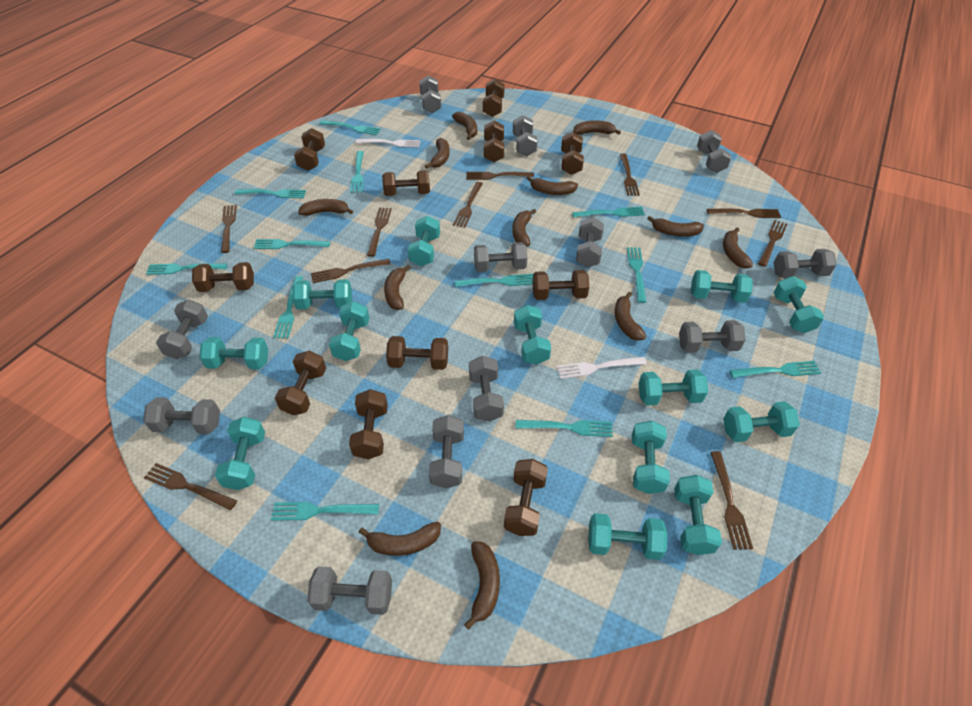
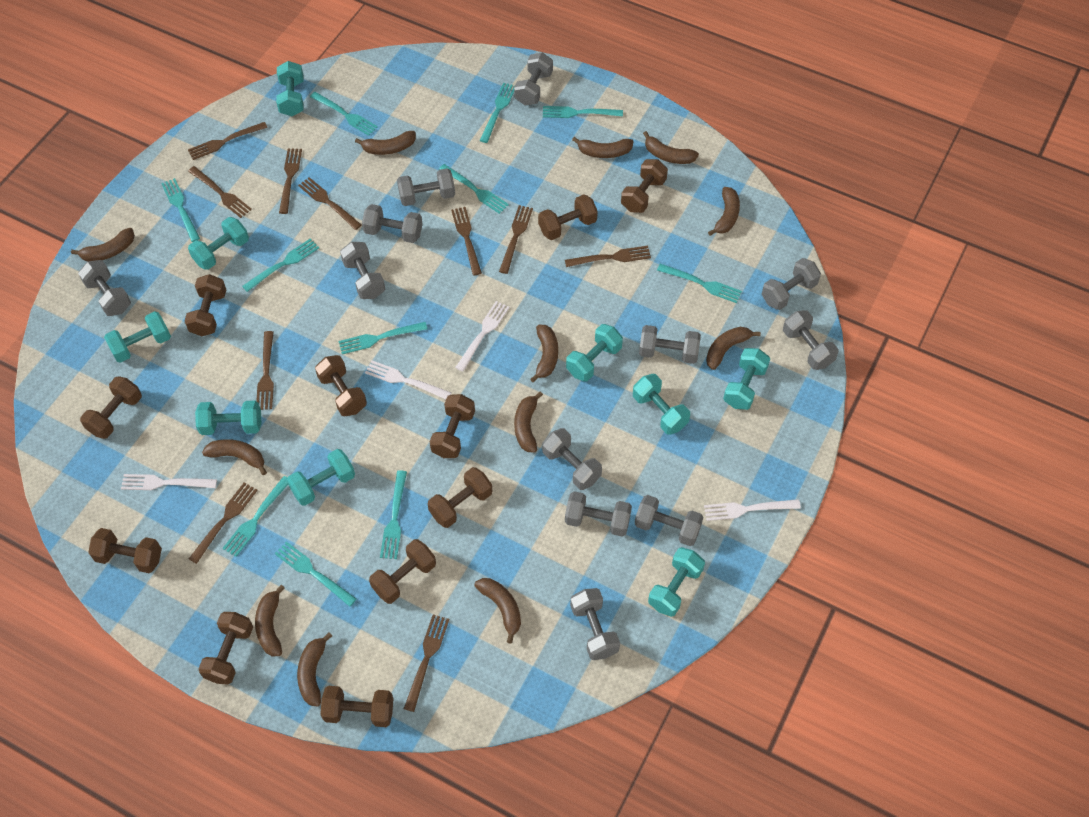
turquoise dumbbell: 13 -> 9
turquoise fork: 12 -> 11
white fork: 2 -> 4

